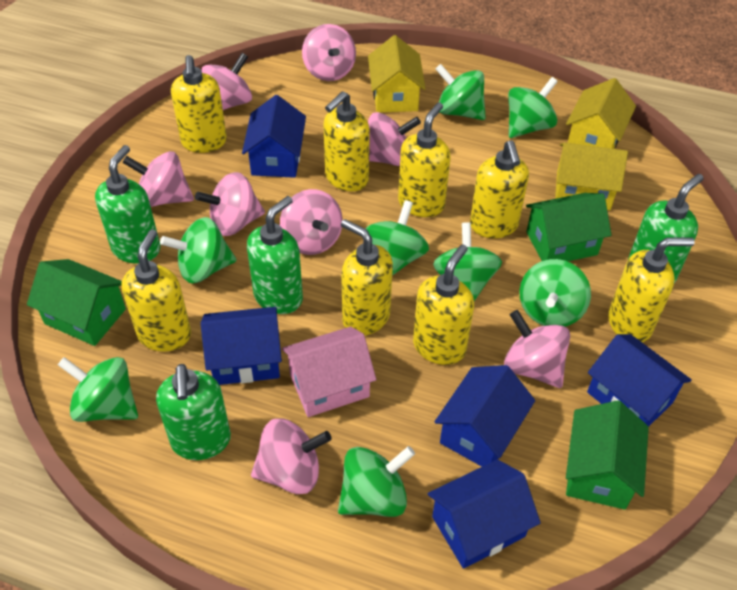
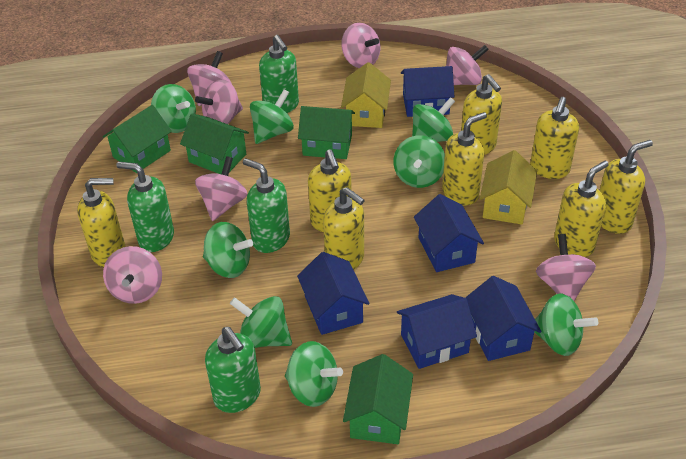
green house: 3 -> 4
pink house: 1 -> 0
pink spinning top: 8 -> 7
yellow house: 3 -> 2

